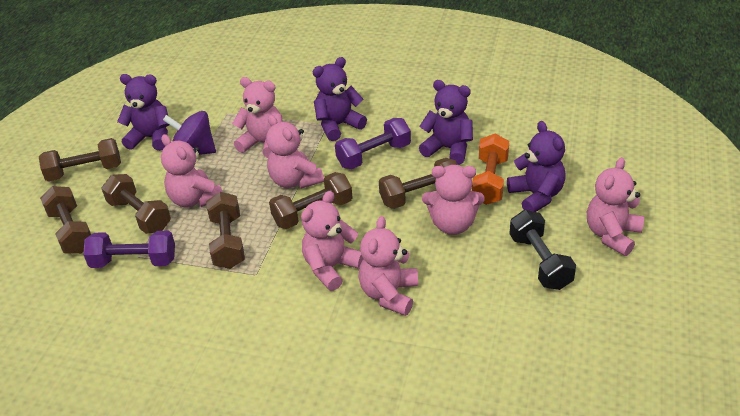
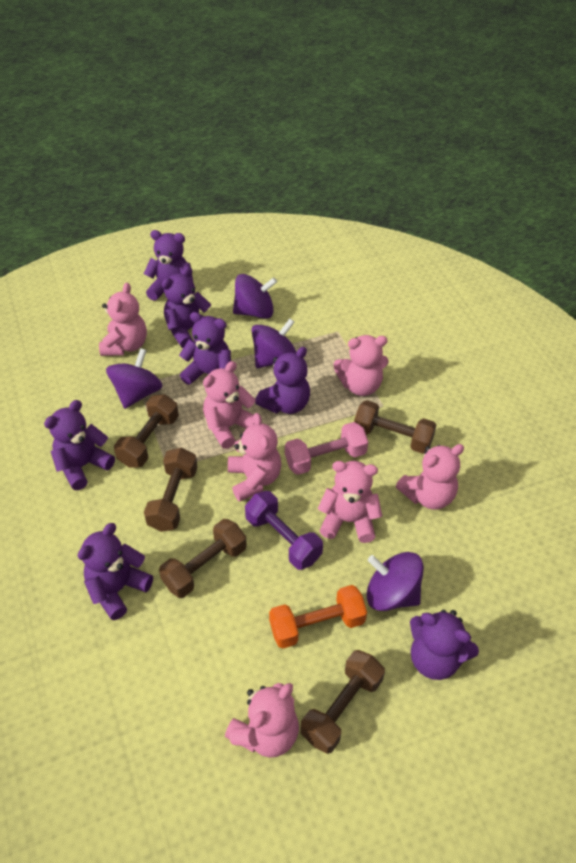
black dumbbell: 1 -> 0
brown dumbbell: 6 -> 5
pink dumbbell: 0 -> 1
purple dumbbell: 2 -> 1
purple spinning top: 1 -> 4
purple teddy bear: 4 -> 7

